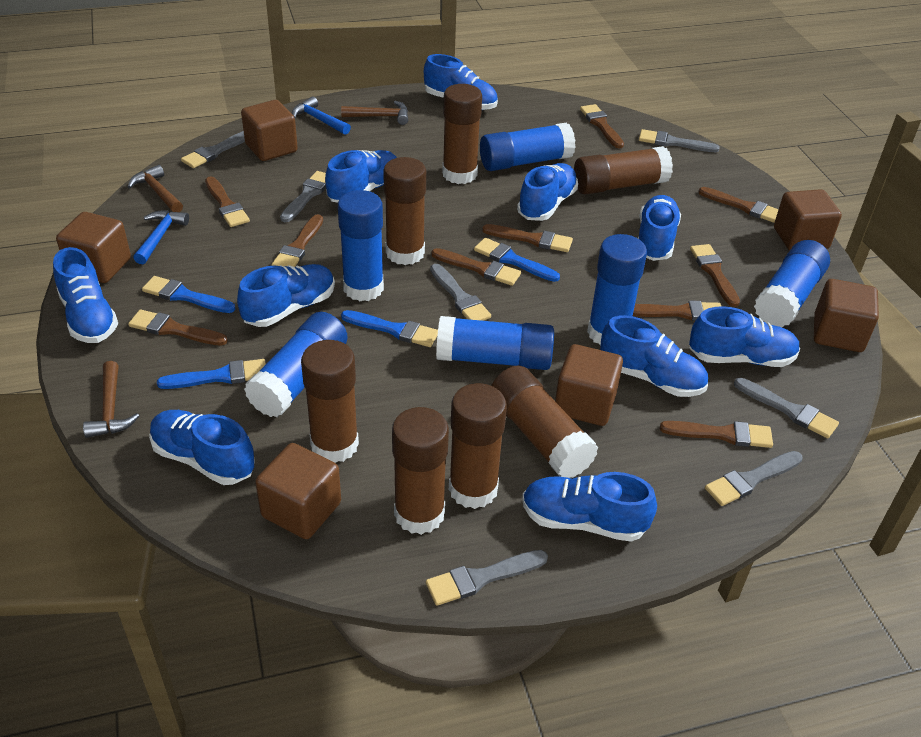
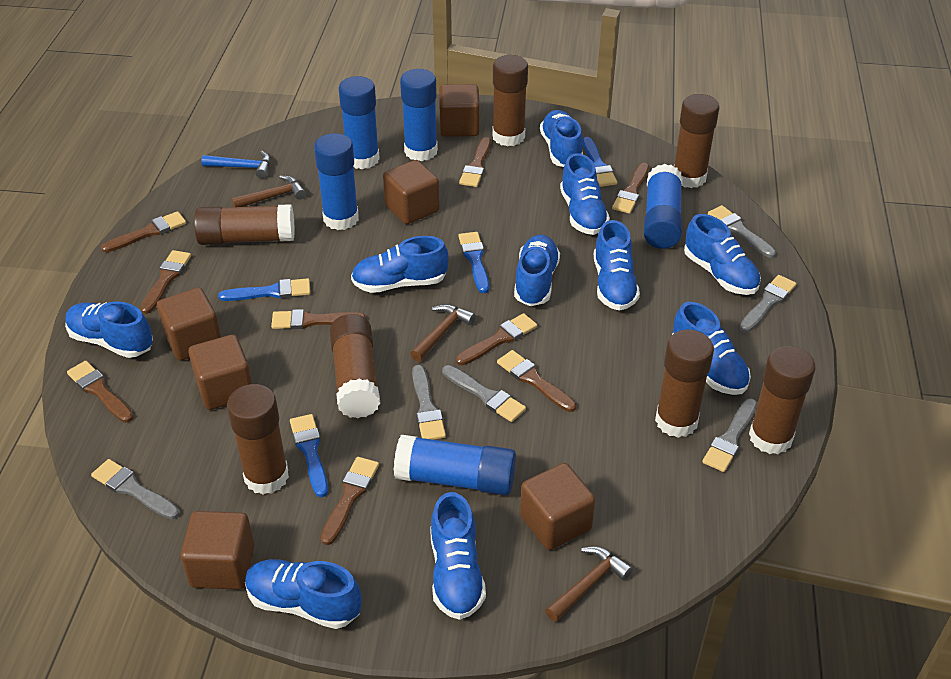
blue glue stick: 6 -> 5
blue hammer: 2 -> 1
brown brush: 10 -> 9
grey brush: 7 -> 6

